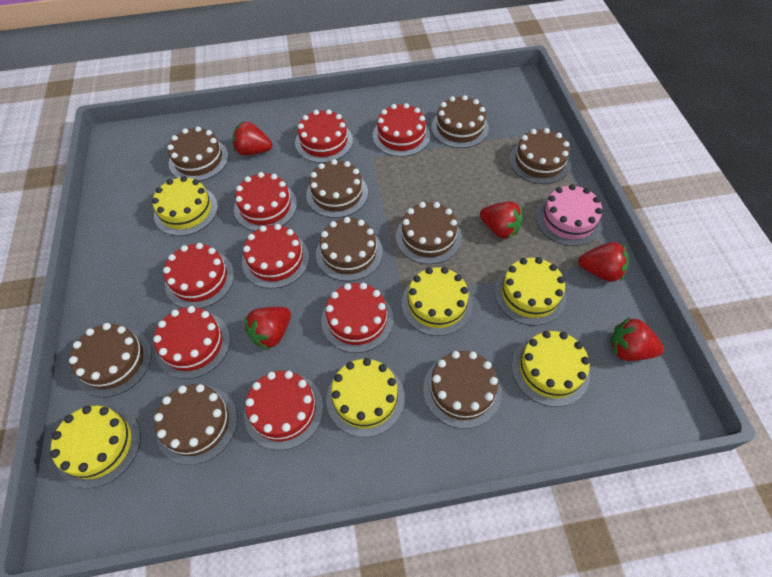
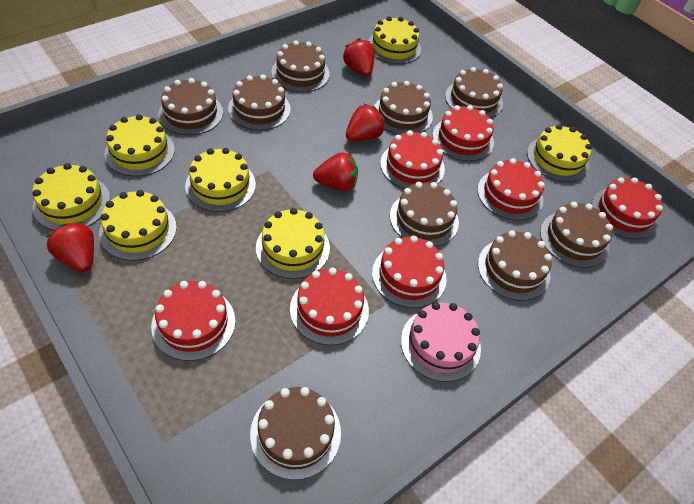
red cake: 8 -> 7
red strawberry: 5 -> 4
yellow cake: 6 -> 7

